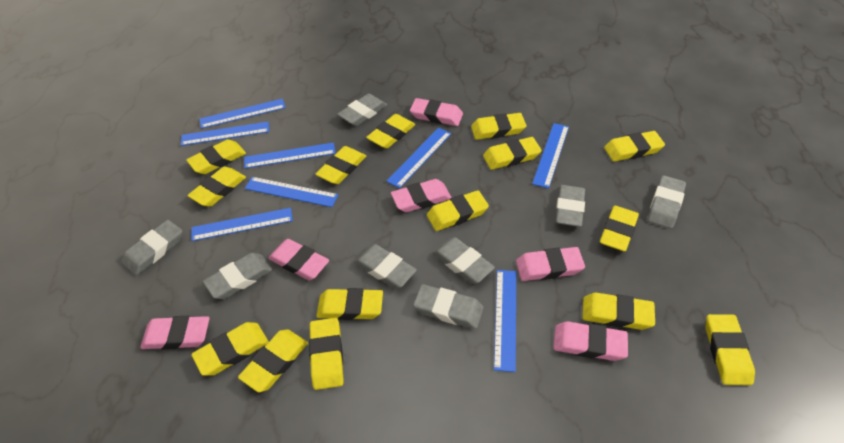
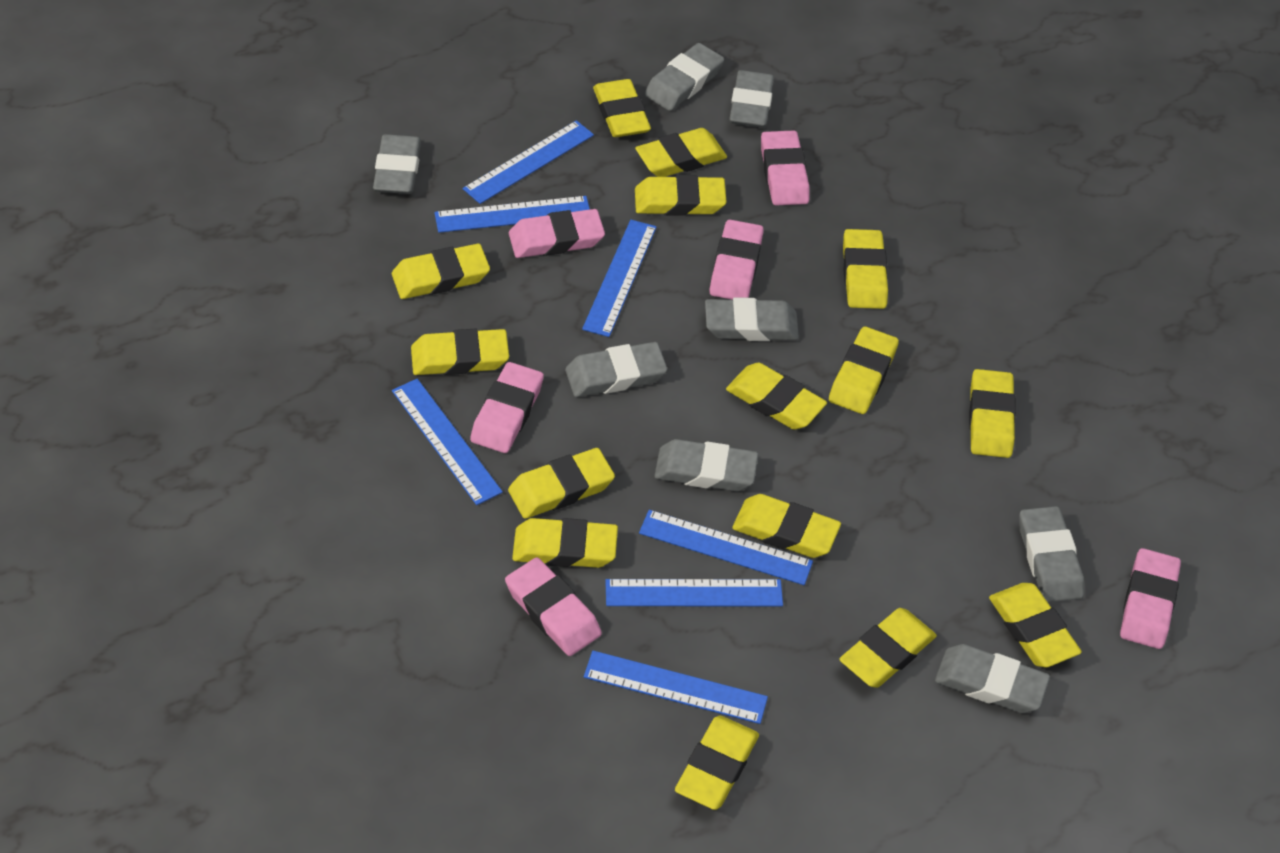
blue ruler: 8 -> 7

